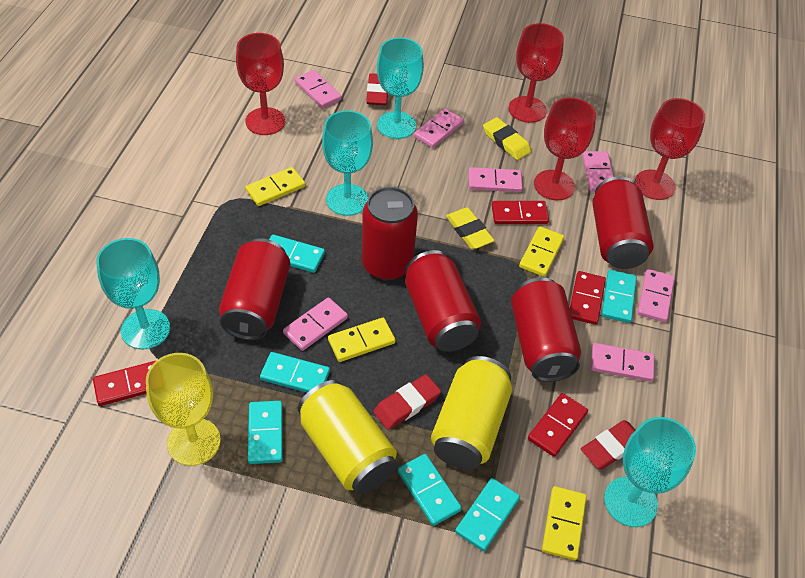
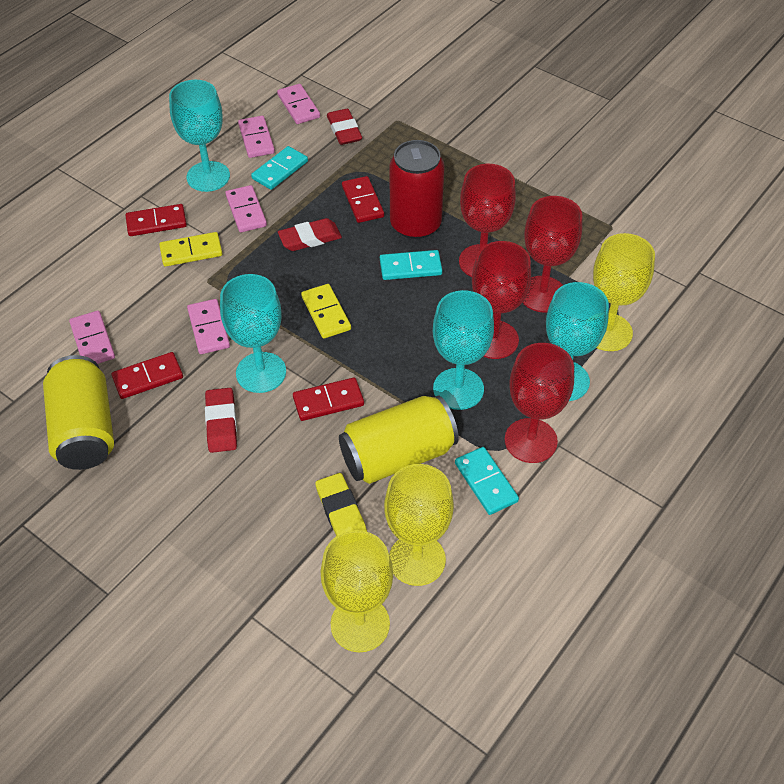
pink domino: 7 -> 5
red can: 5 -> 1
turquoise domino: 6 -> 3
yellow domino: 4 -> 2
yellow eraser: 2 -> 1
yellow goblet: 1 -> 3

